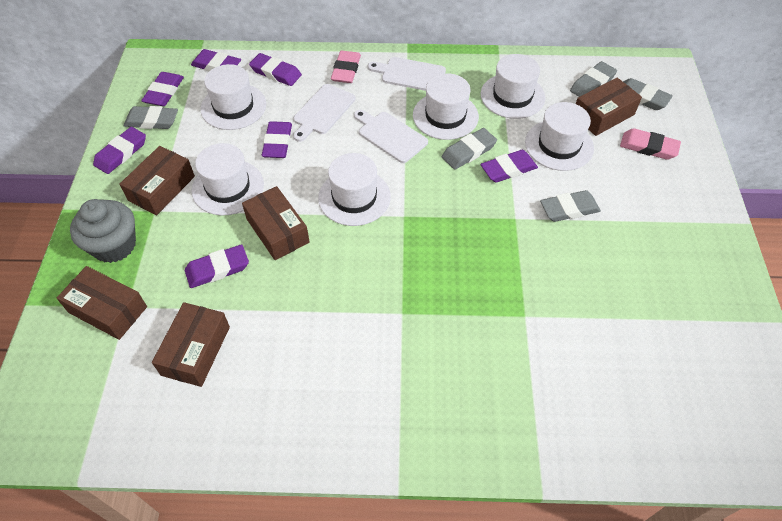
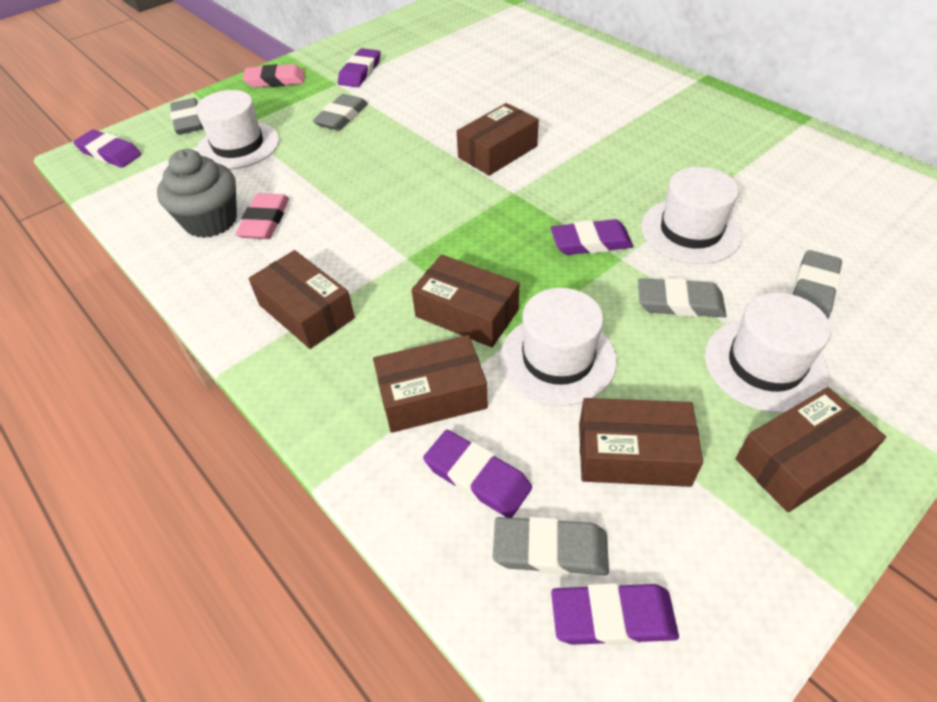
brown box: 5 -> 6
purple eraser: 7 -> 5
white cutting board: 3 -> 0
white hat: 6 -> 4

